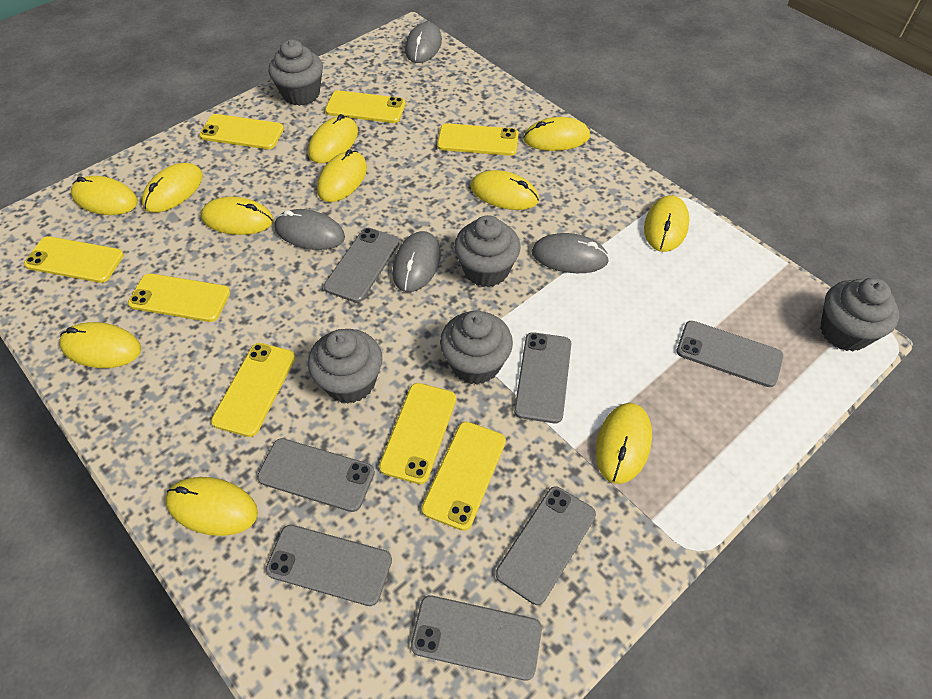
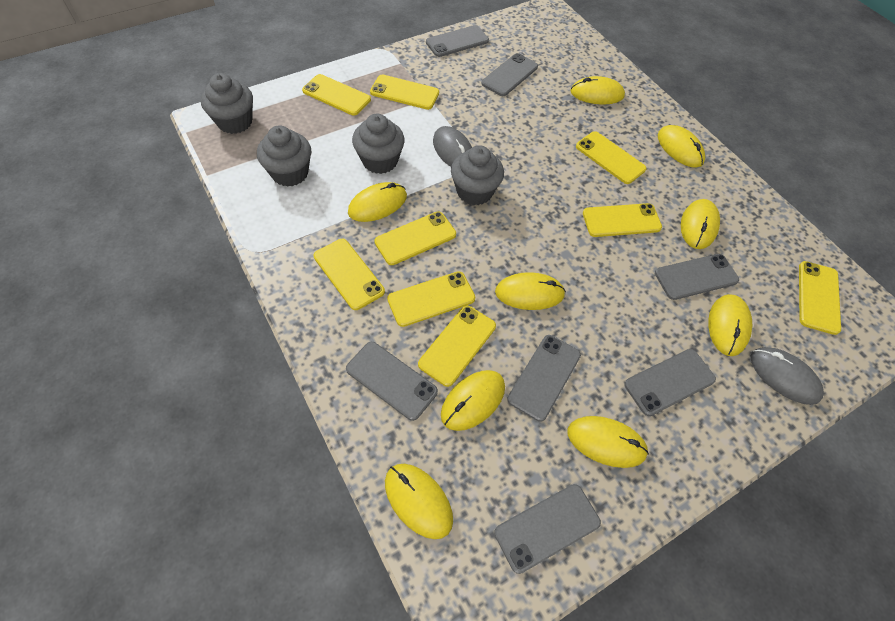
grey cupcake: 5 -> 4
grey mouse: 4 -> 2
yellow mouse: 11 -> 9
yellow phone: 8 -> 9

